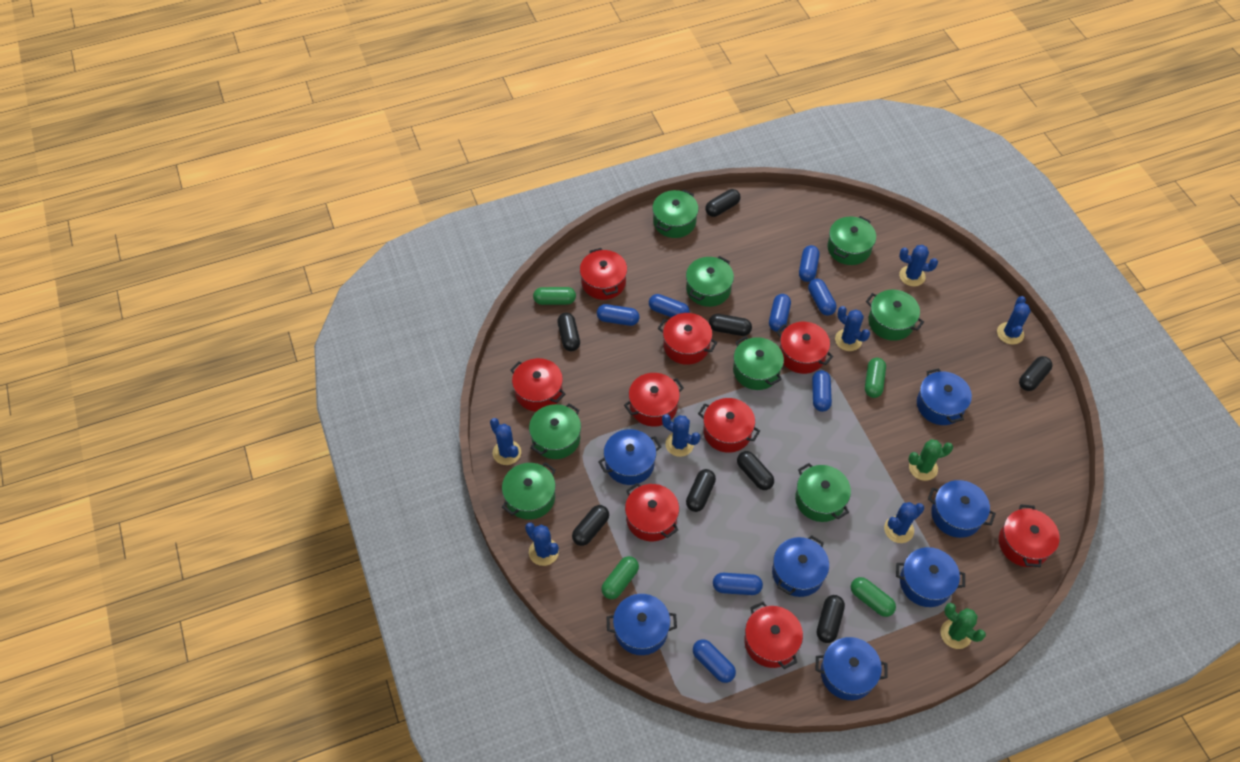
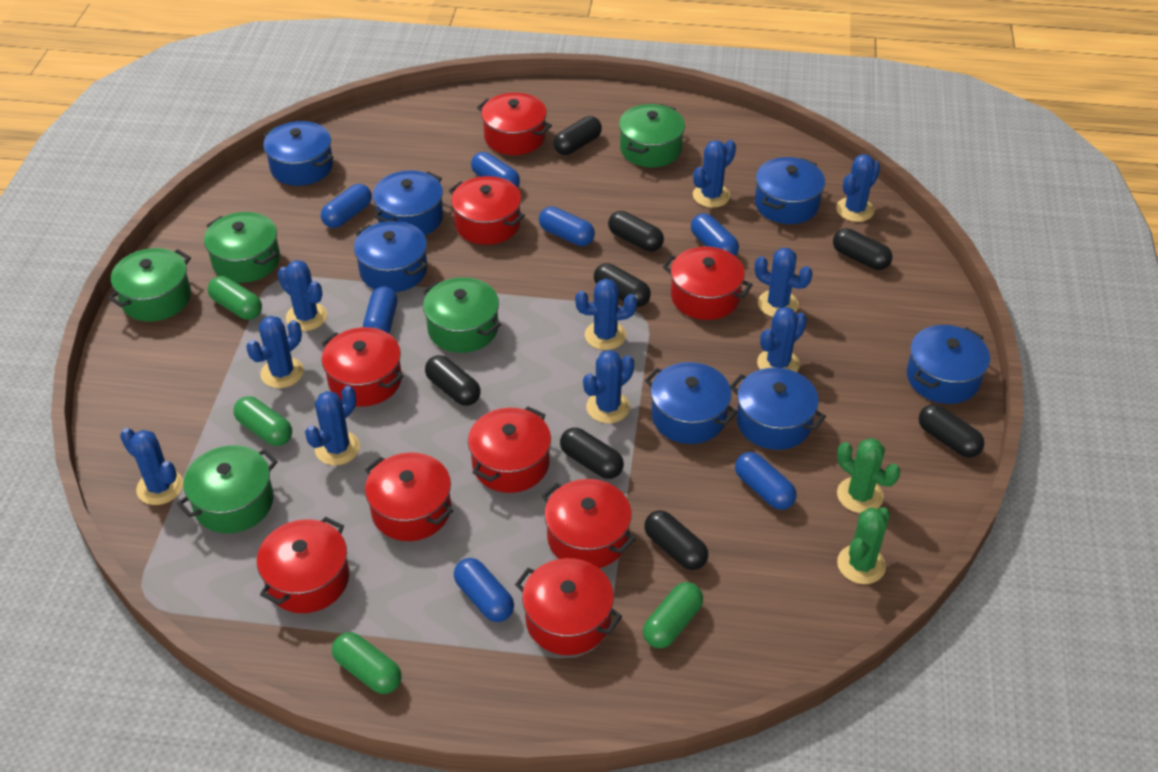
blue cactus: 7 -> 10
blue capsule: 8 -> 7
green pot: 8 -> 5

